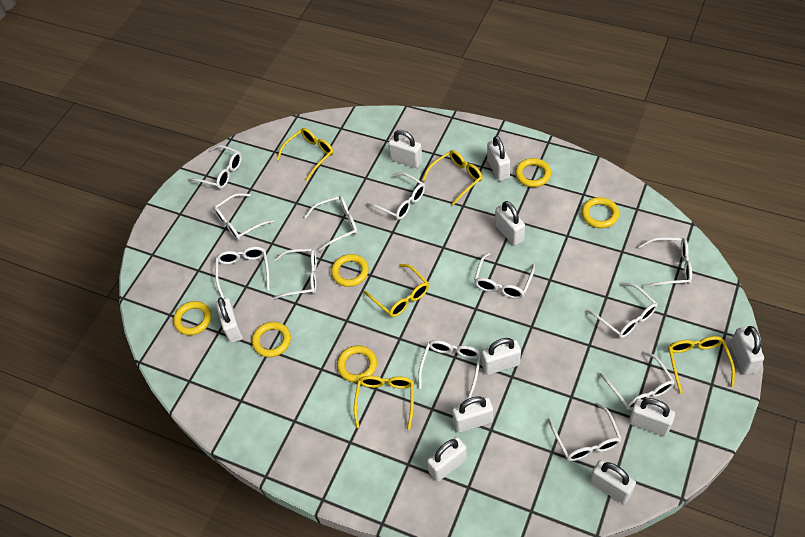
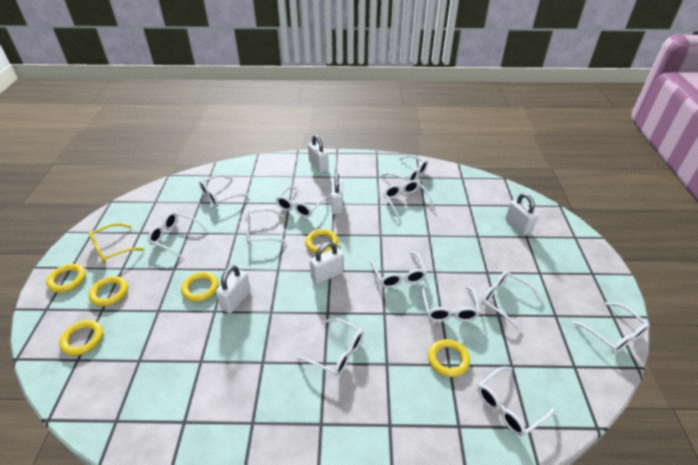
white padlock: 10 -> 5
yellow glasses: 5 -> 1

